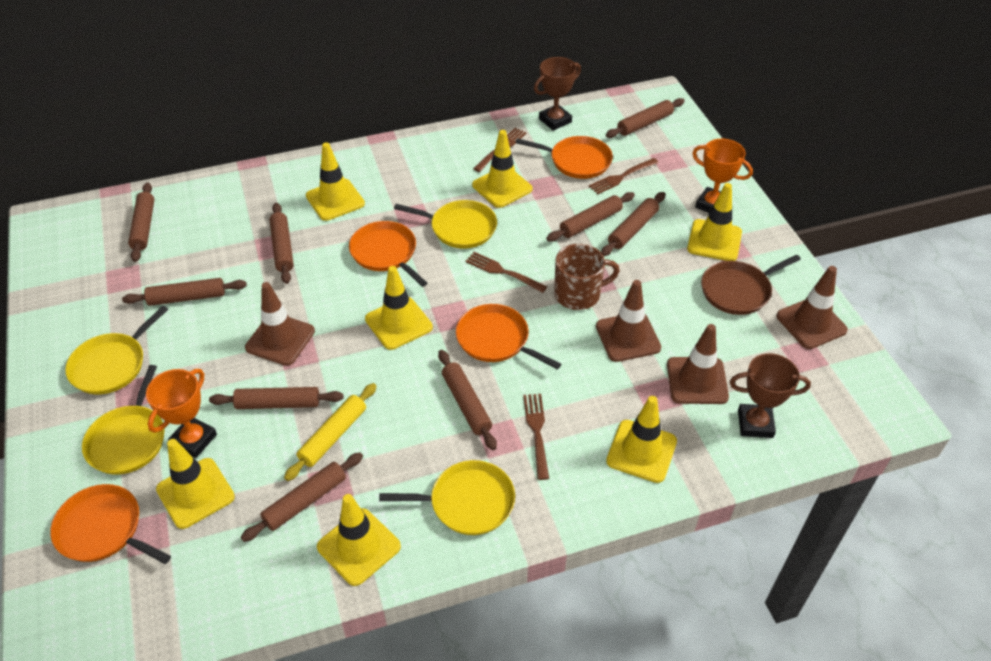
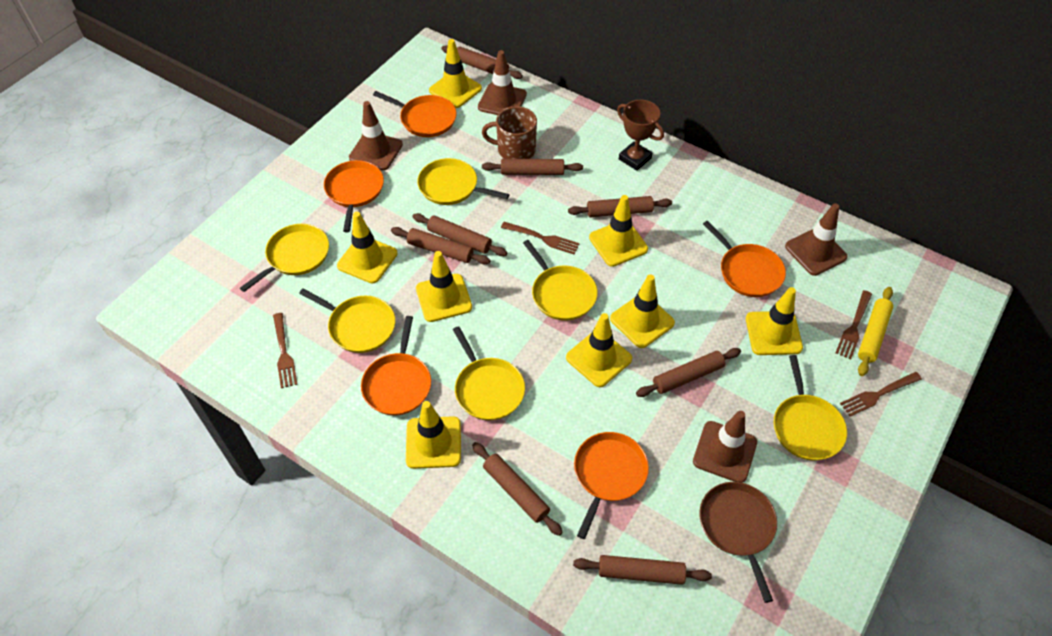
brown rolling pin: 9 -> 8
brown trophy: 2 -> 1
orange pan: 4 -> 5
orange trophy: 2 -> 0
yellow pan: 4 -> 6
yellow traffic cone: 7 -> 8

